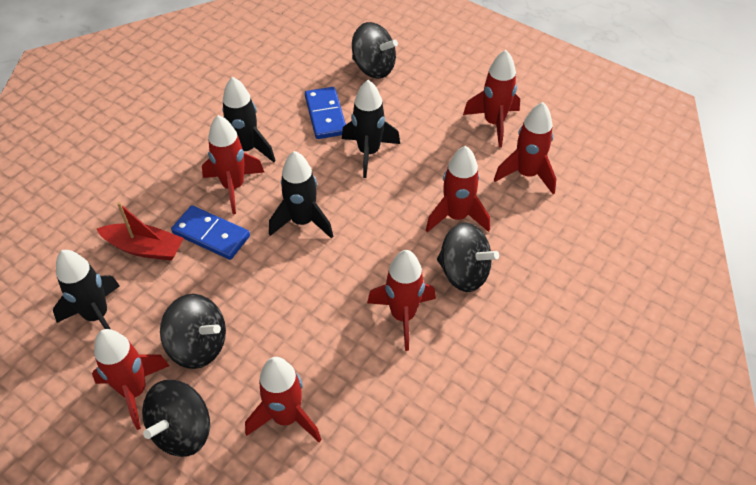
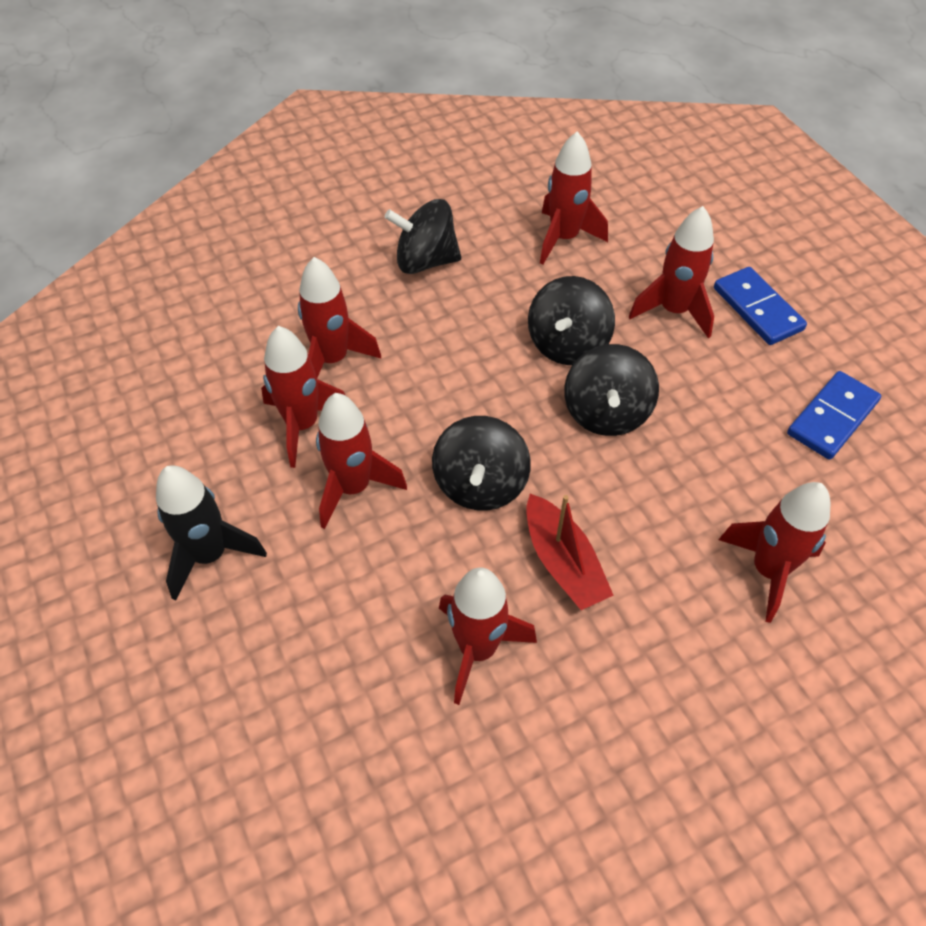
black rocket: 4 -> 1

